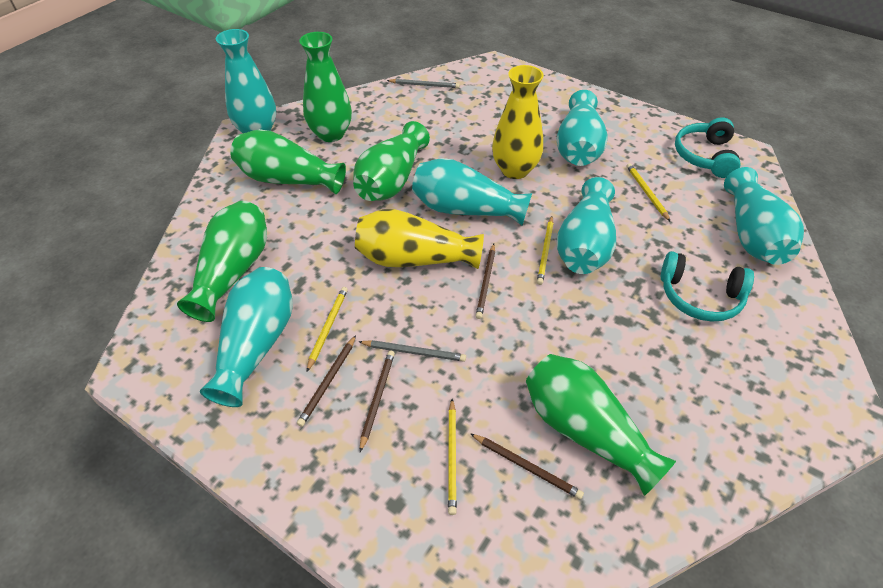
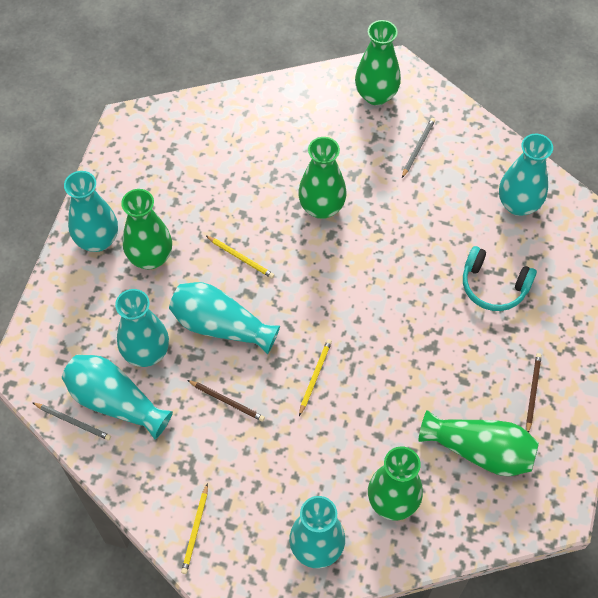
brown pencil: 4 -> 2
turquoise headphones: 2 -> 1
yellow pencil: 4 -> 3
yellow vase: 2 -> 0

